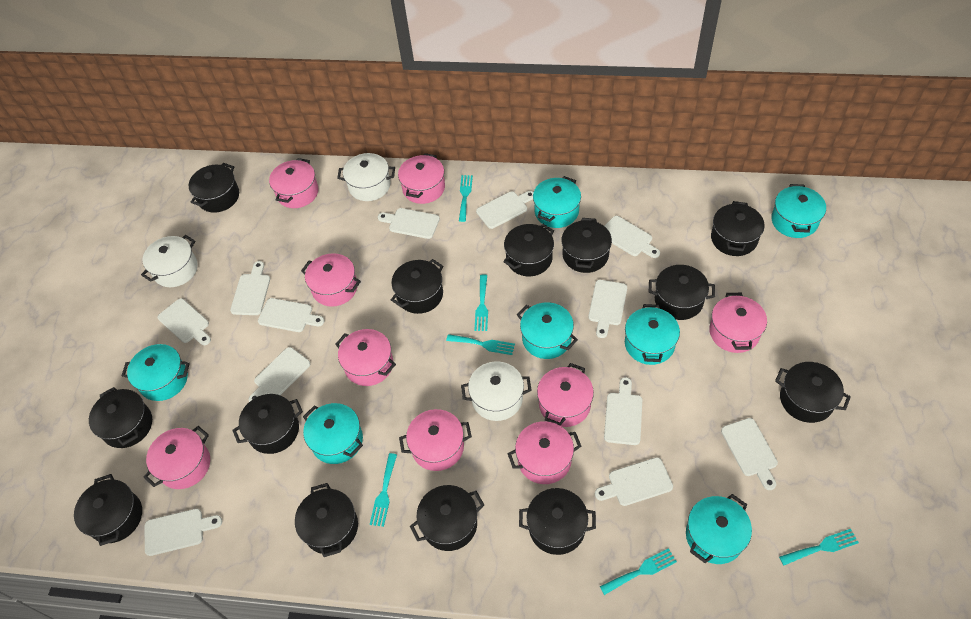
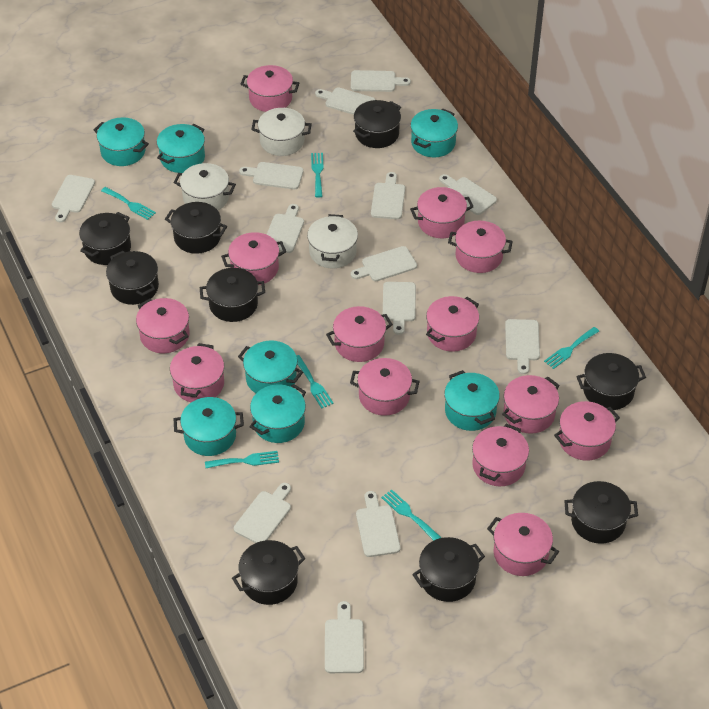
black pot: 13 -> 9
pink pot: 9 -> 13
white cutting board: 12 -> 13

